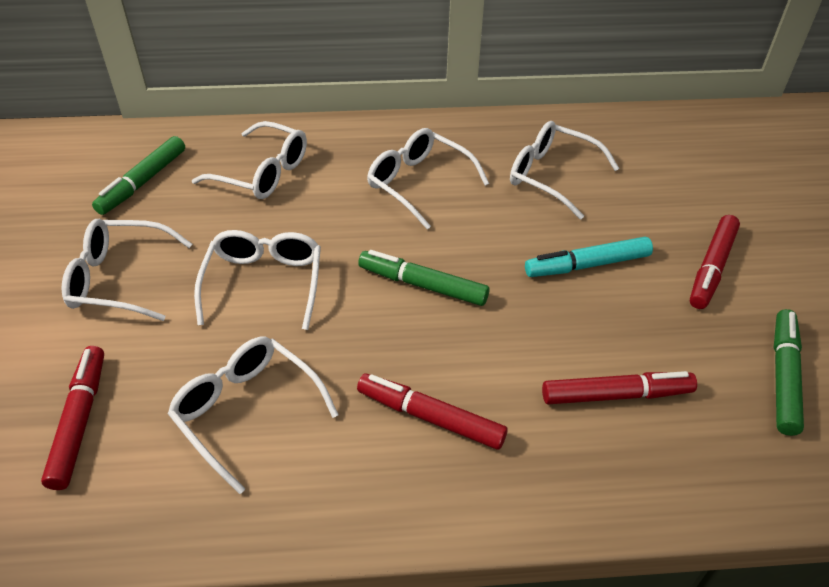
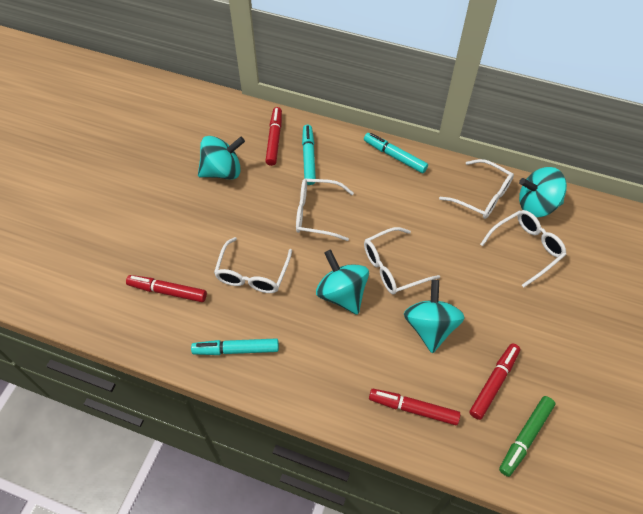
green marker: 3 -> 1
turquoise marker: 1 -> 3
turquoise spinning top: 0 -> 4
white glasses: 6 -> 5

